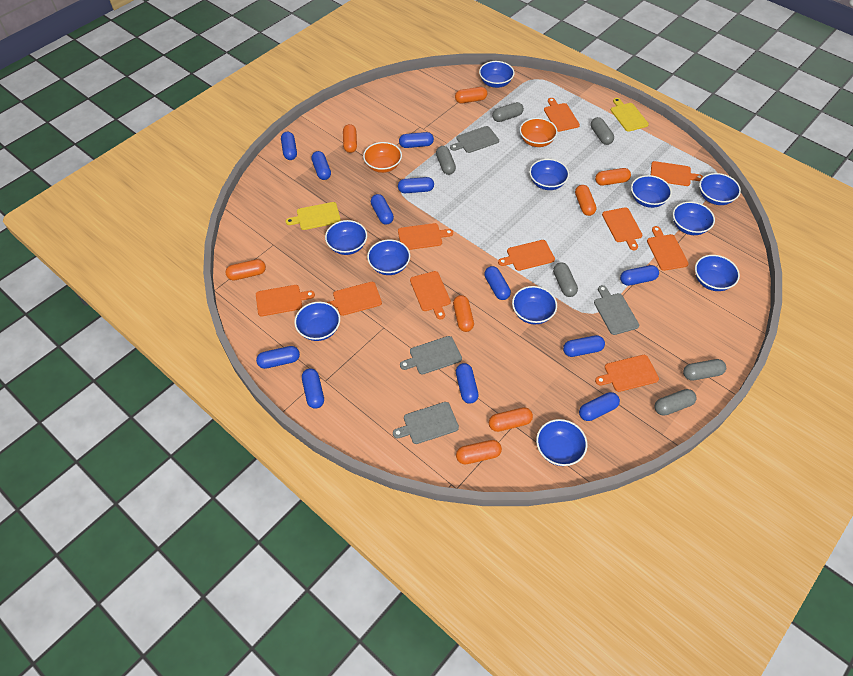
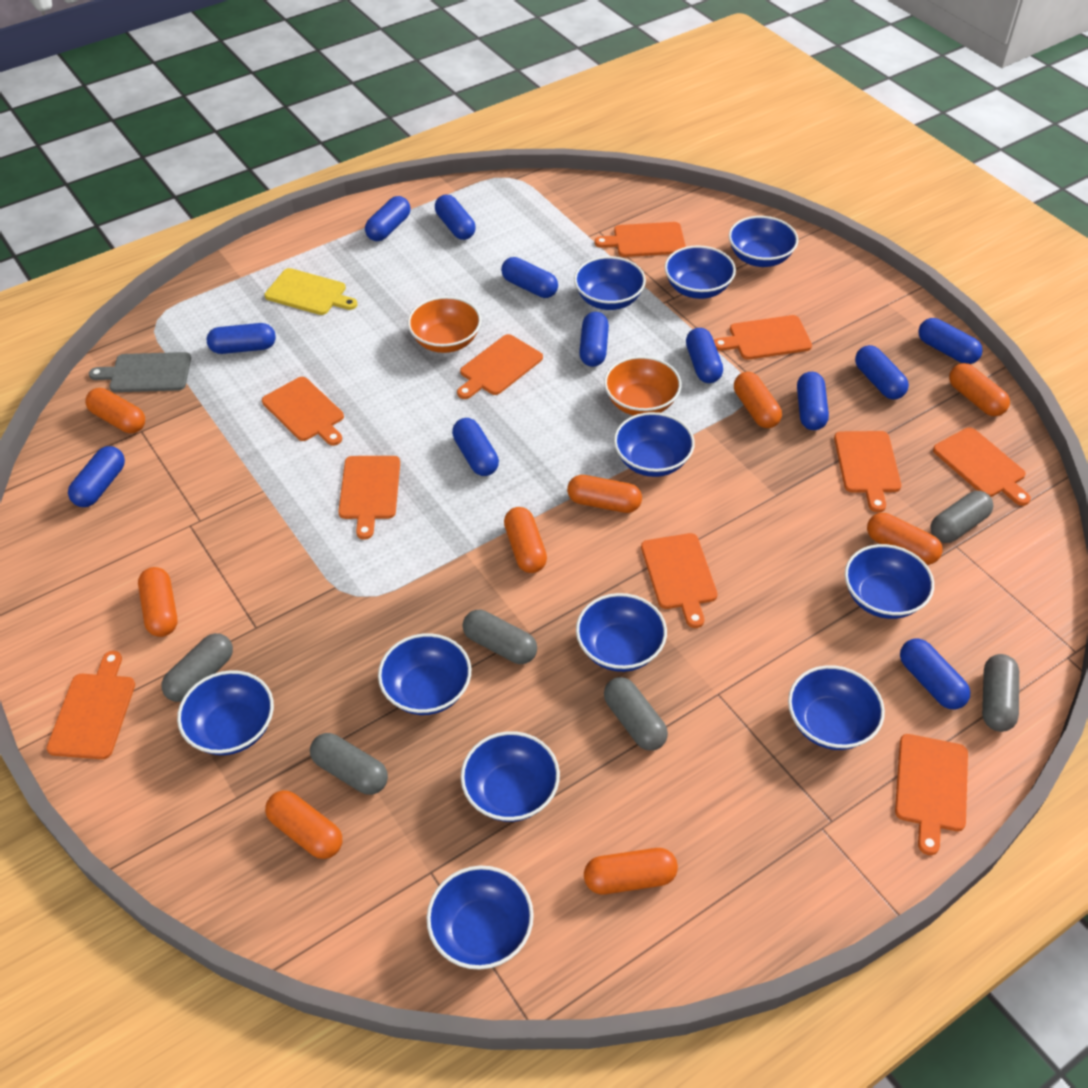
grey cutting board: 4 -> 1
orange capsule: 8 -> 9
yellow cutting board: 2 -> 1

